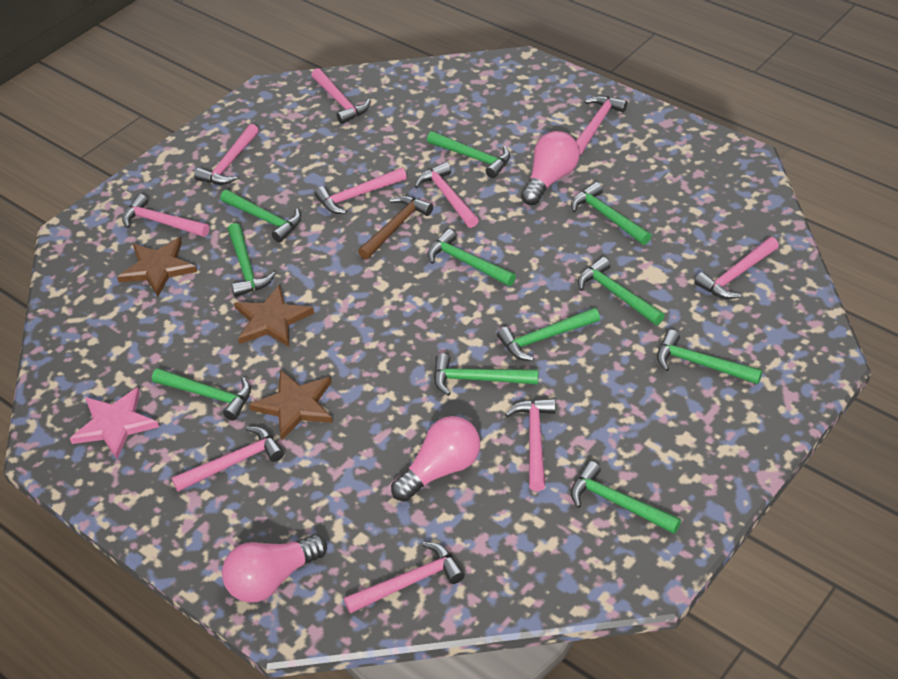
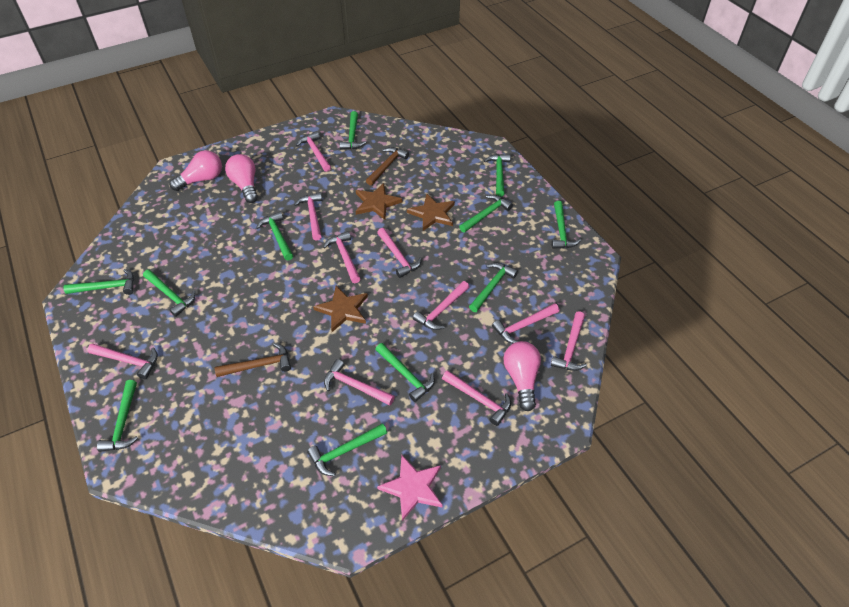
brown hammer: 1 -> 2

